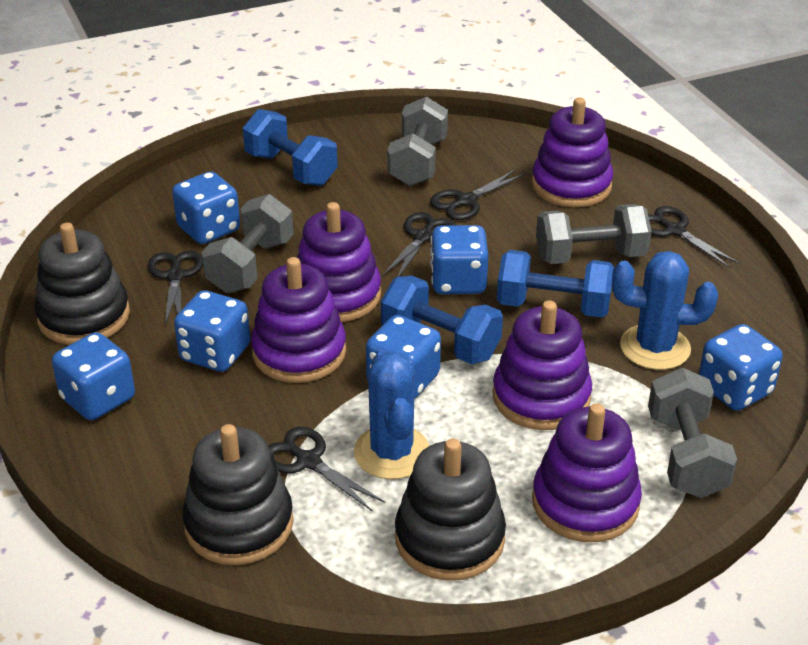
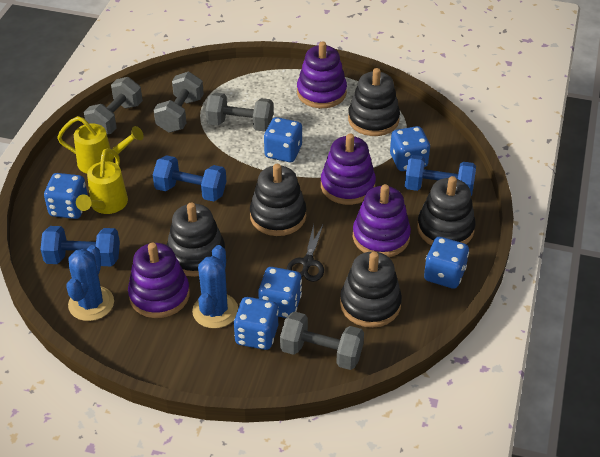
black scissors: 5 -> 1
black stacking toy: 3 -> 5
purple stacking toy: 5 -> 4
yellow watering can: 0 -> 2

